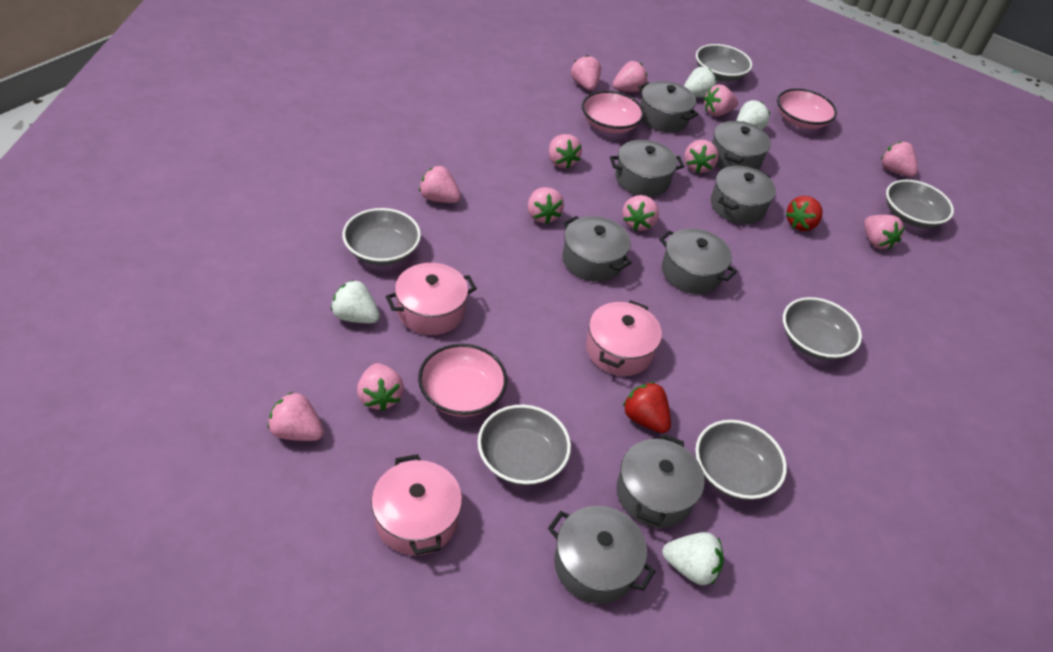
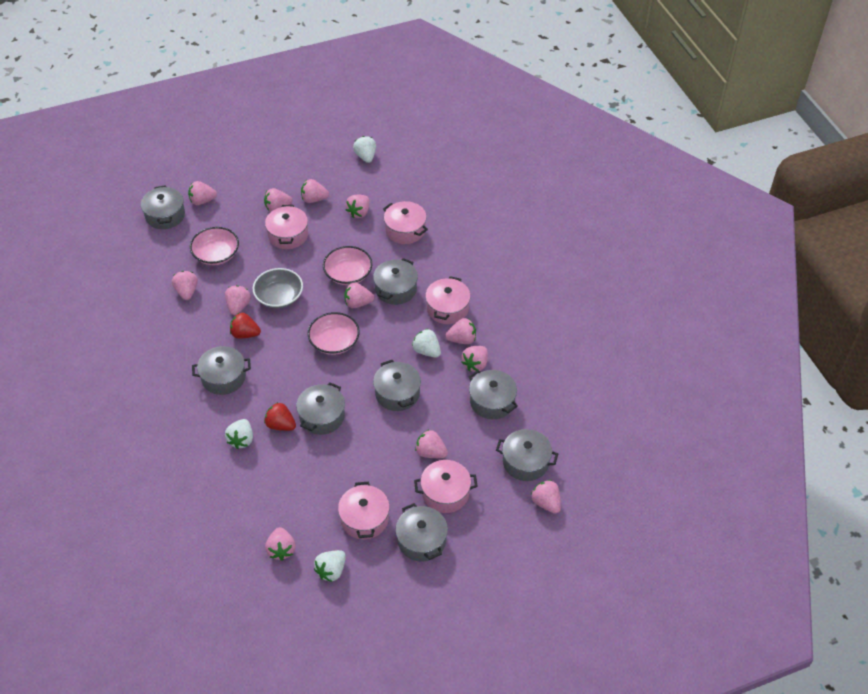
grey bowl: 6 -> 1
pink pot: 3 -> 5

